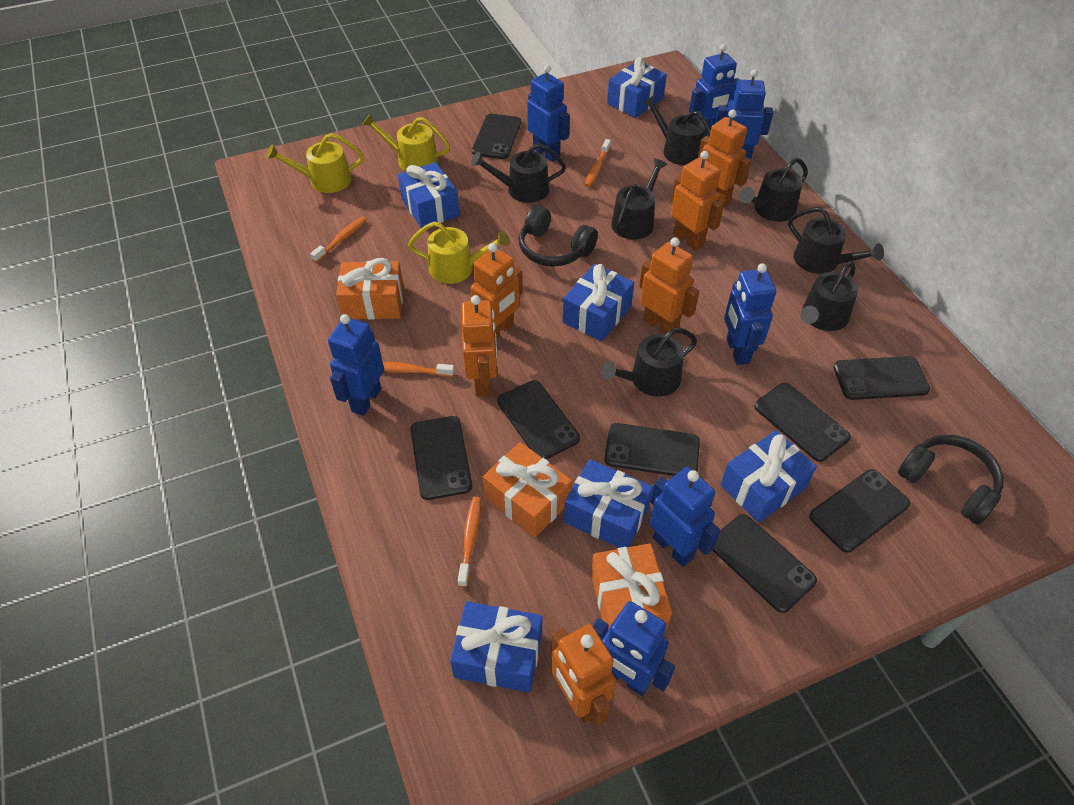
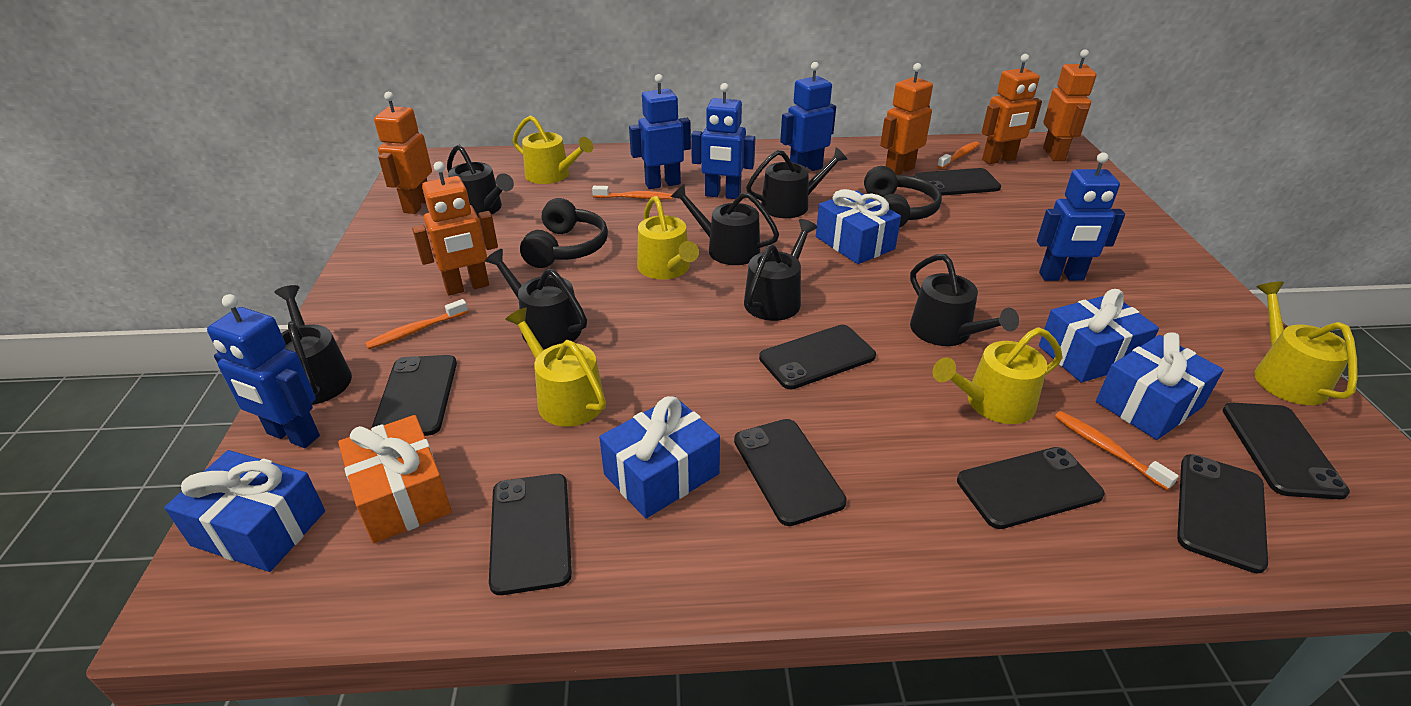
blue gift: 6 -> 5
blue robot: 7 -> 5
orange gift: 3 -> 1
orange robot: 6 -> 5
yellow watering can: 3 -> 5

